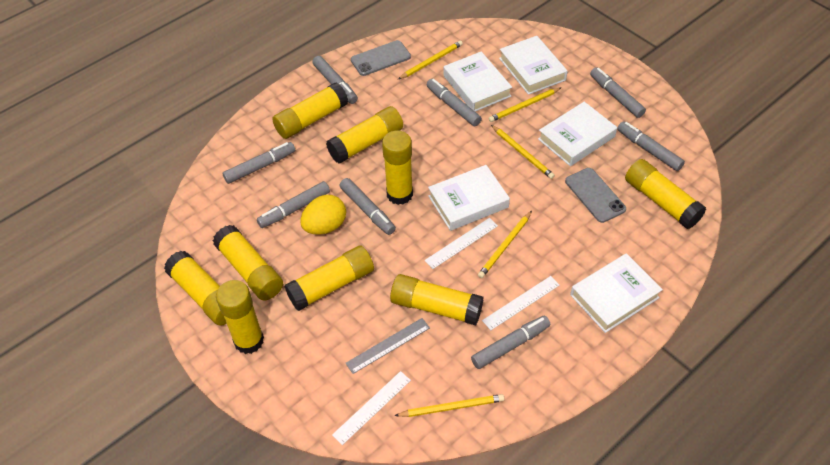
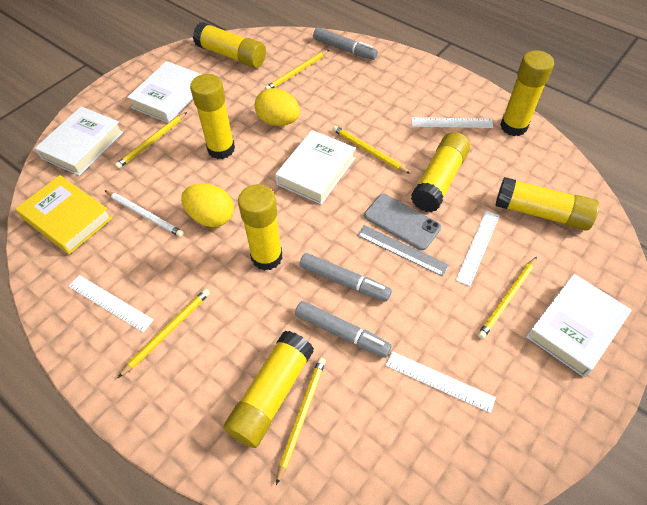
grey marker: 8 -> 3
grey phone: 2 -> 1
white book: 5 -> 4
white pencil: 0 -> 1
white ruler: 3 -> 4
yellow book: 0 -> 1
yellow egg: 1 -> 2
yellow glue stick: 9 -> 7
yellow pencil: 5 -> 6

